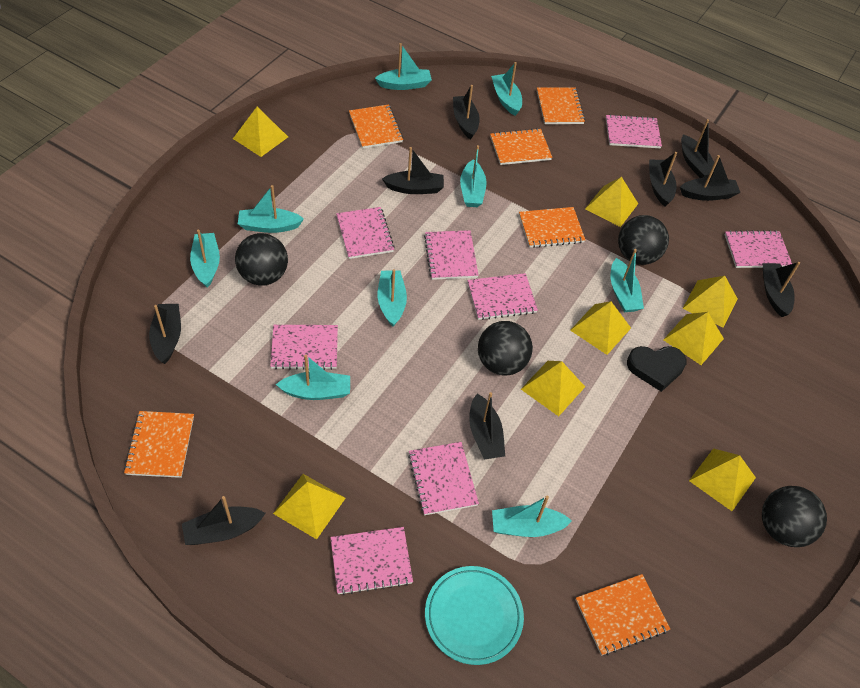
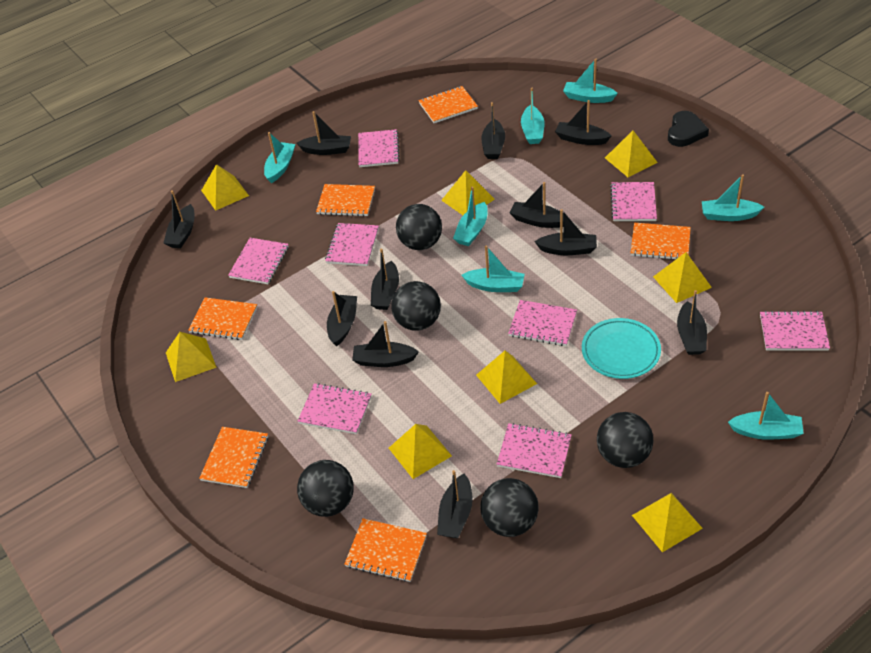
black ball: 4 -> 5
black boat: 9 -> 11
turquoise boat: 9 -> 7

